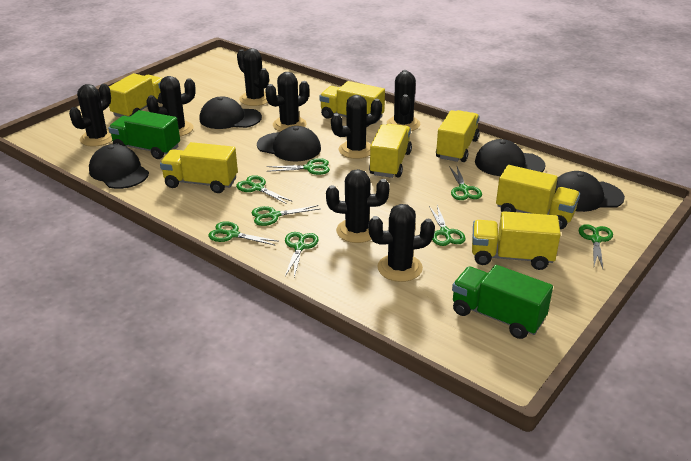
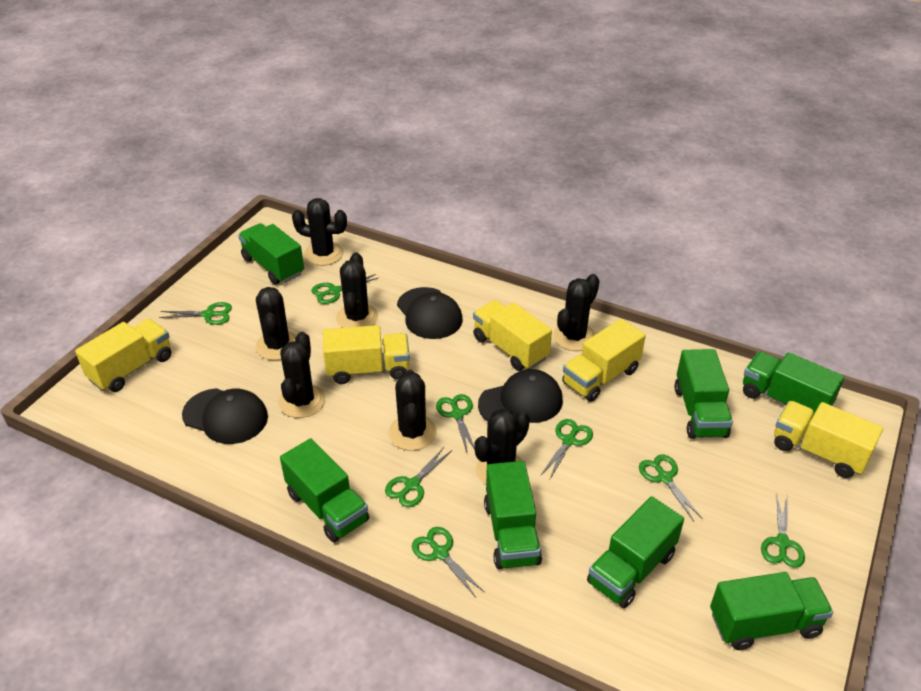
black cactus: 8 -> 7
black cap: 5 -> 3
green truck: 2 -> 7
yellow truck: 7 -> 5

